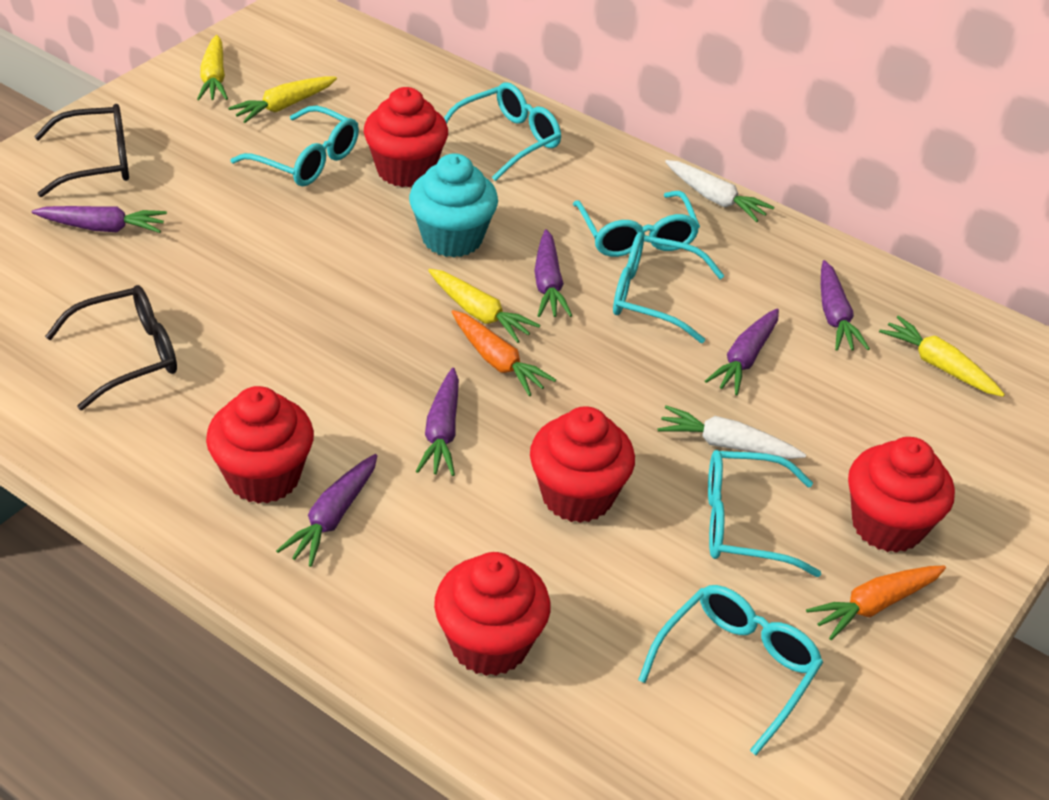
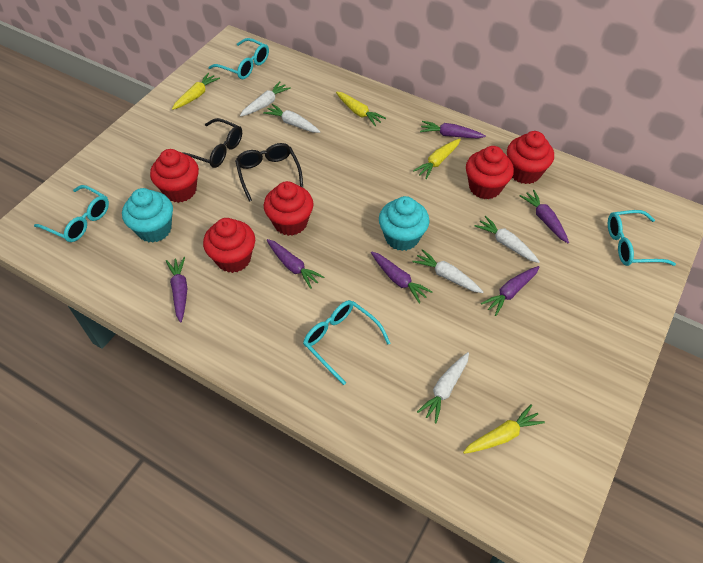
orange carrot: 2 -> 0
turquoise cupcake: 1 -> 2
turquoise glasses: 6 -> 4
white carrot: 2 -> 5

